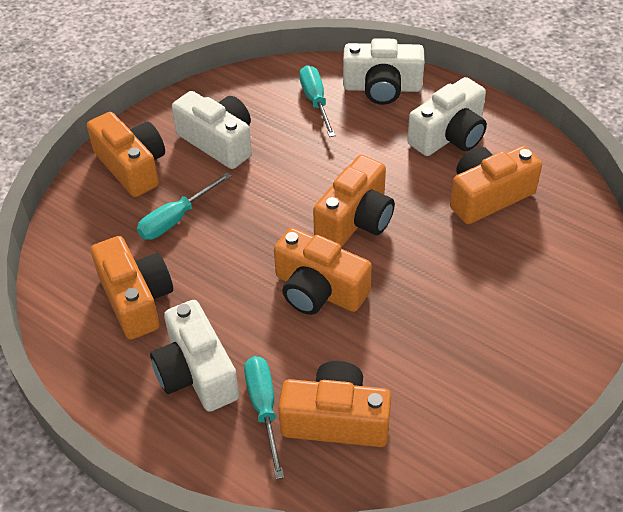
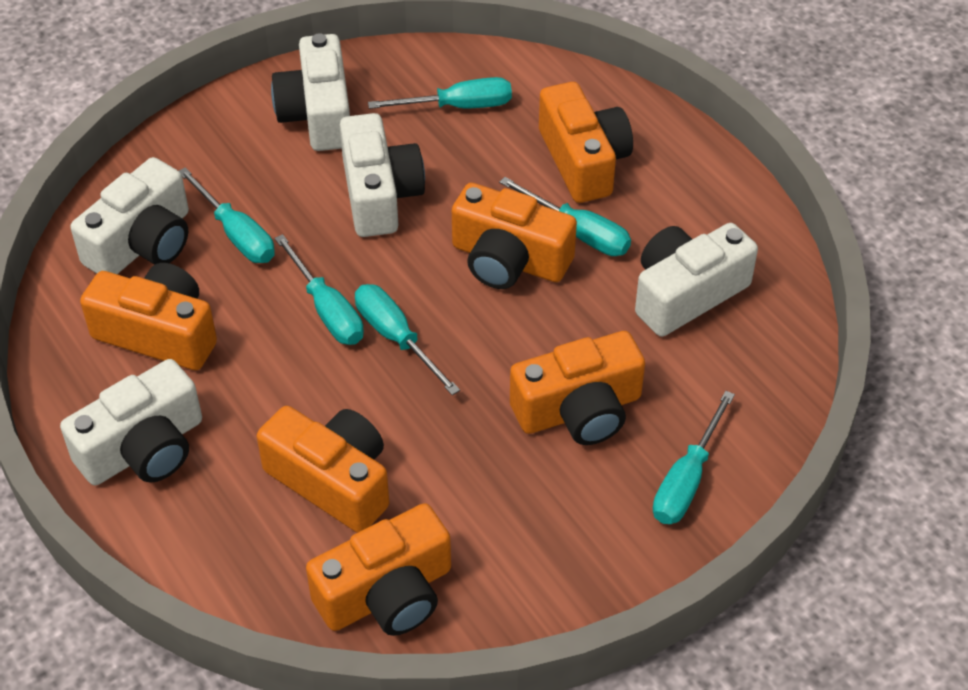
turquoise screwdriver: 3 -> 6
white camera: 4 -> 5

